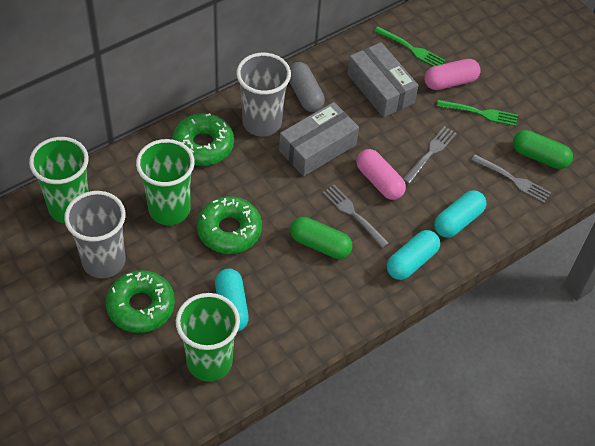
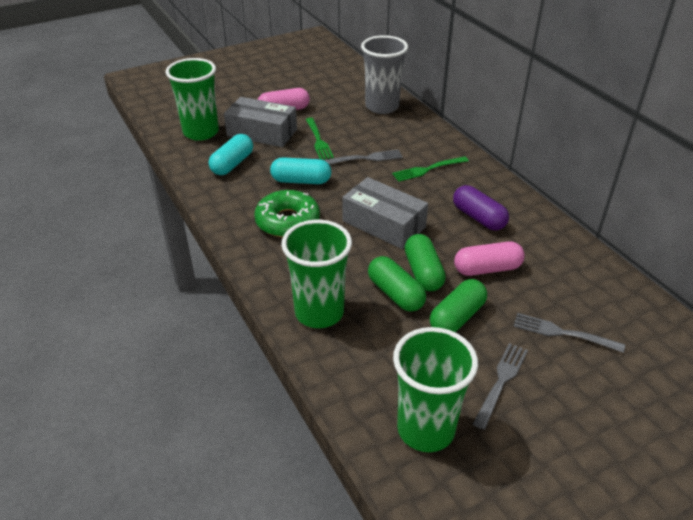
green capsule: 2 -> 3
green donut: 3 -> 1
grey capsule: 1 -> 0
grey cup: 2 -> 1
purple capsule: 0 -> 1
turquoise capsule: 3 -> 2

